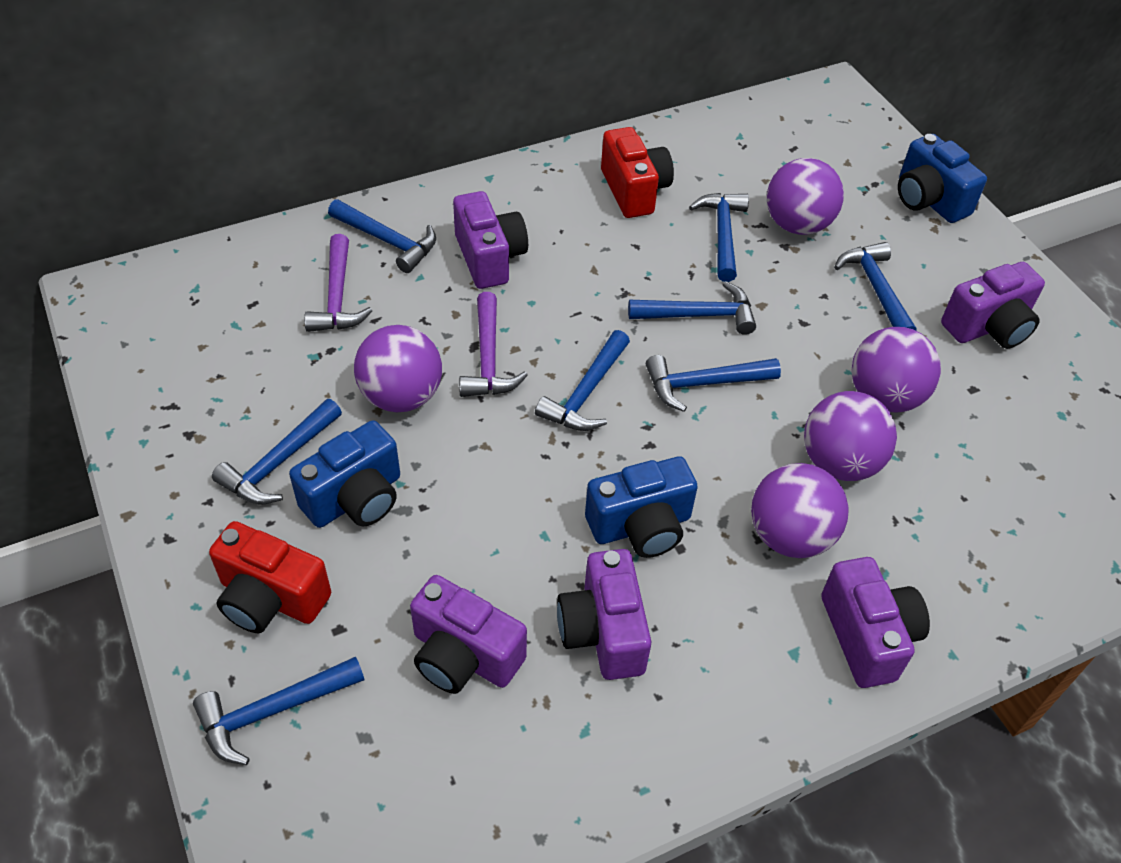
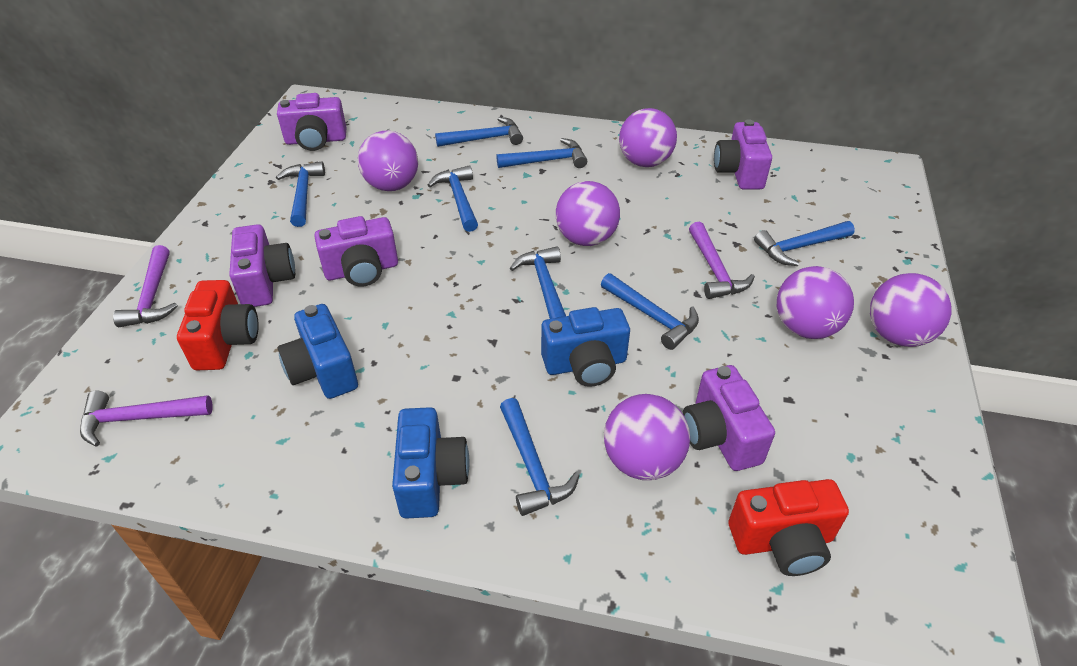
purple ball: 5 -> 6
purple hammer: 2 -> 3

